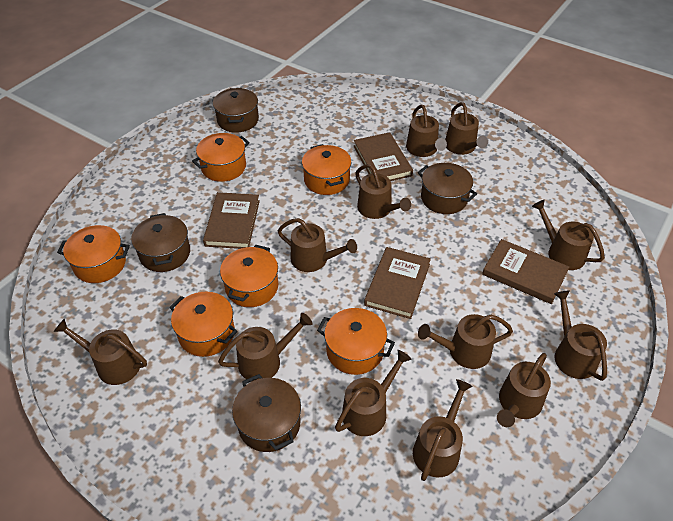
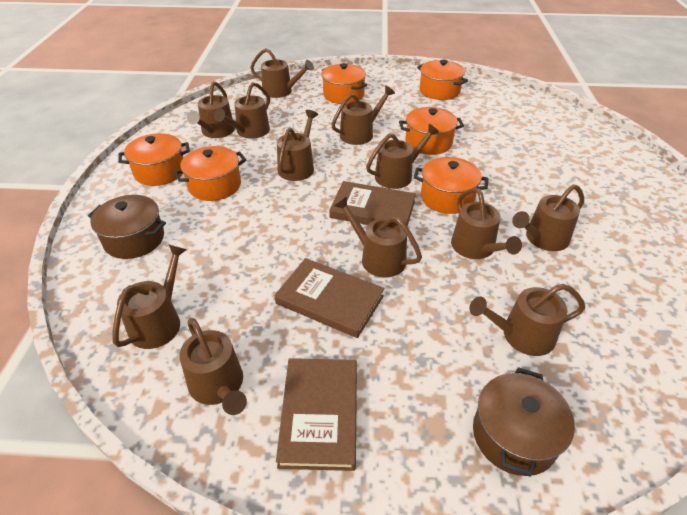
brown book: 4 -> 3
brown pot: 4 -> 2

